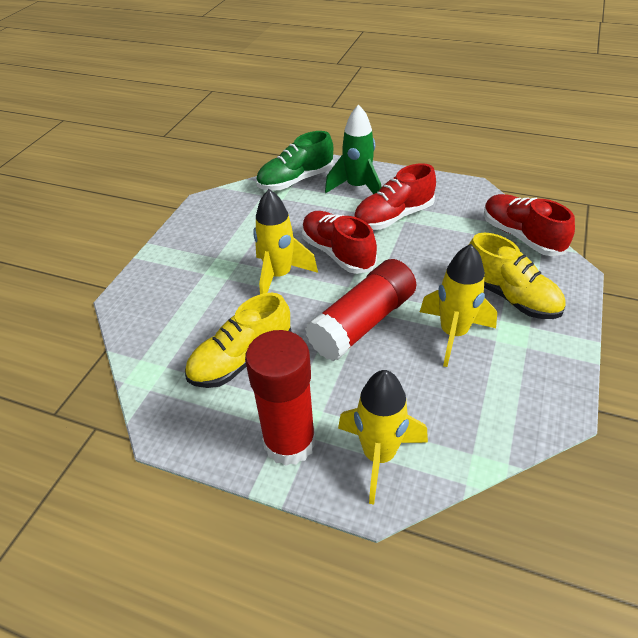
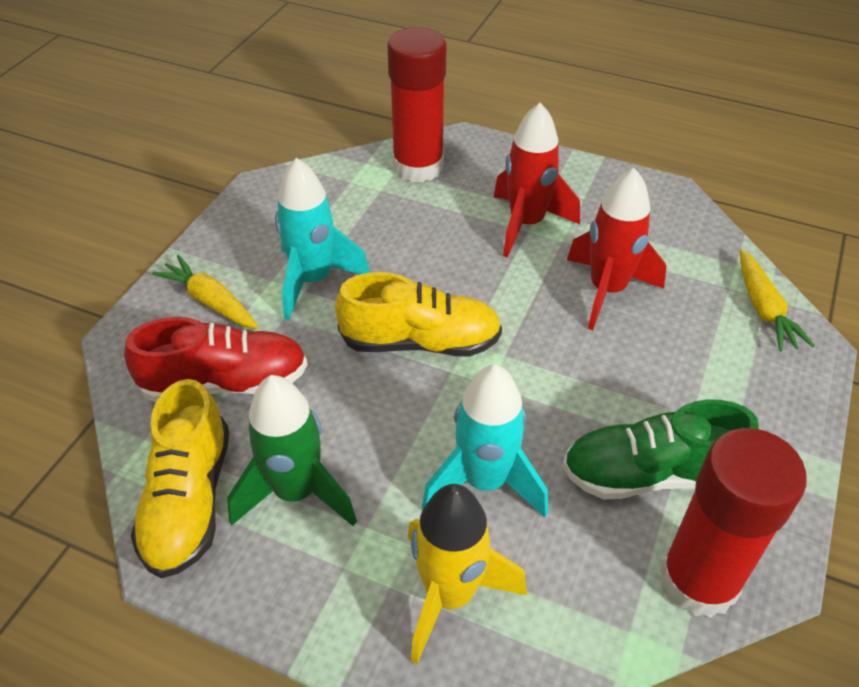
red rocket: 0 -> 2
red shoe: 3 -> 1
turquoise rocket: 0 -> 2
yellow carrot: 0 -> 2
yellow rocket: 3 -> 1

